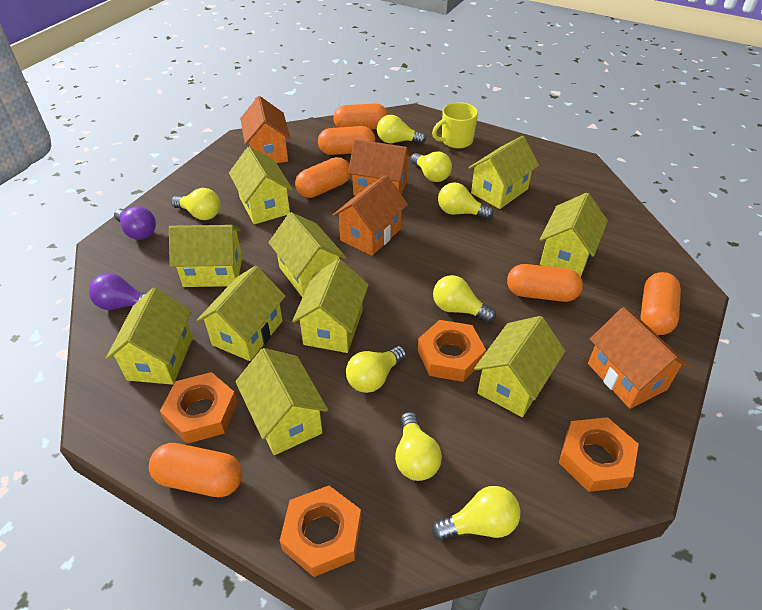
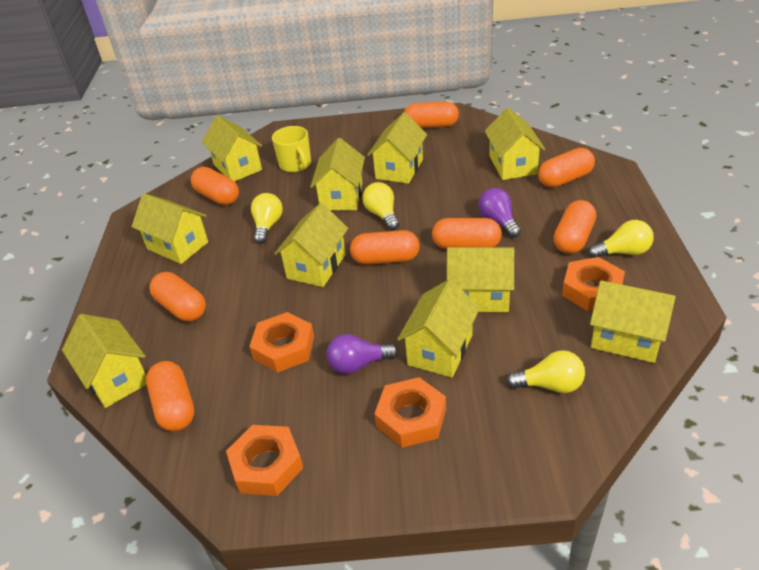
orange capsule: 6 -> 8
orange house: 4 -> 0
yellow light bulb: 8 -> 4

